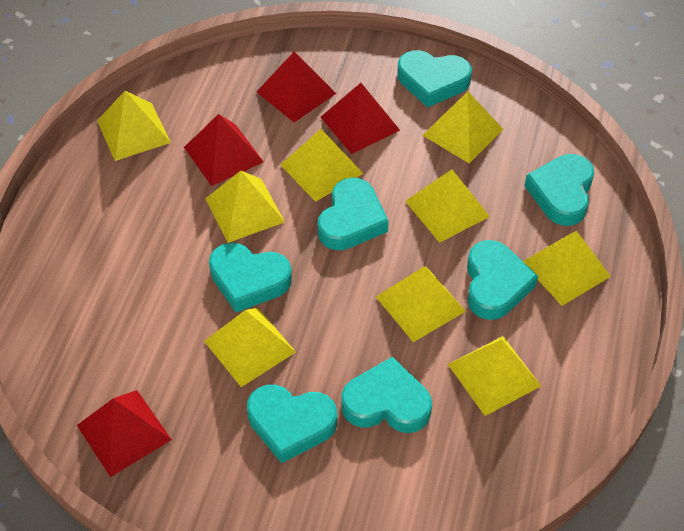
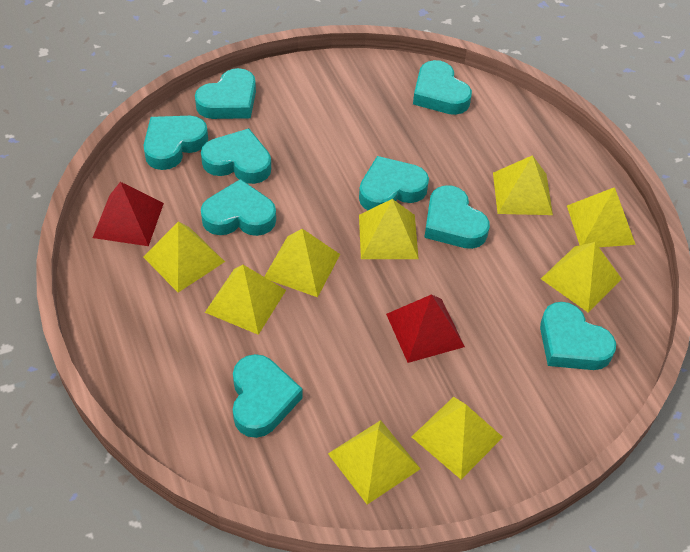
red pyramid: 4 -> 2
turquoise heart: 7 -> 9

